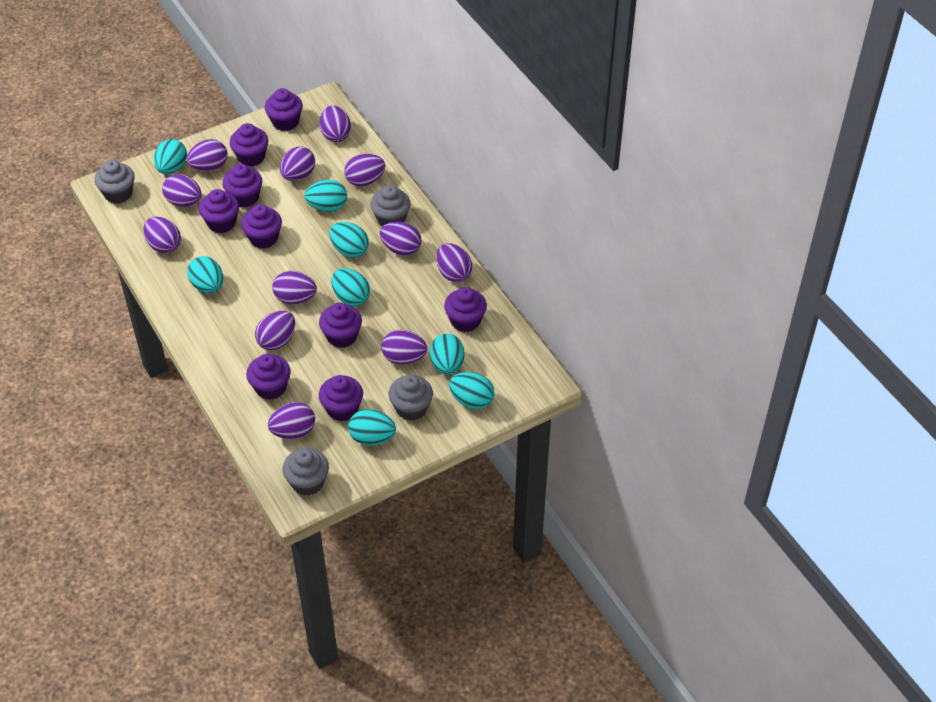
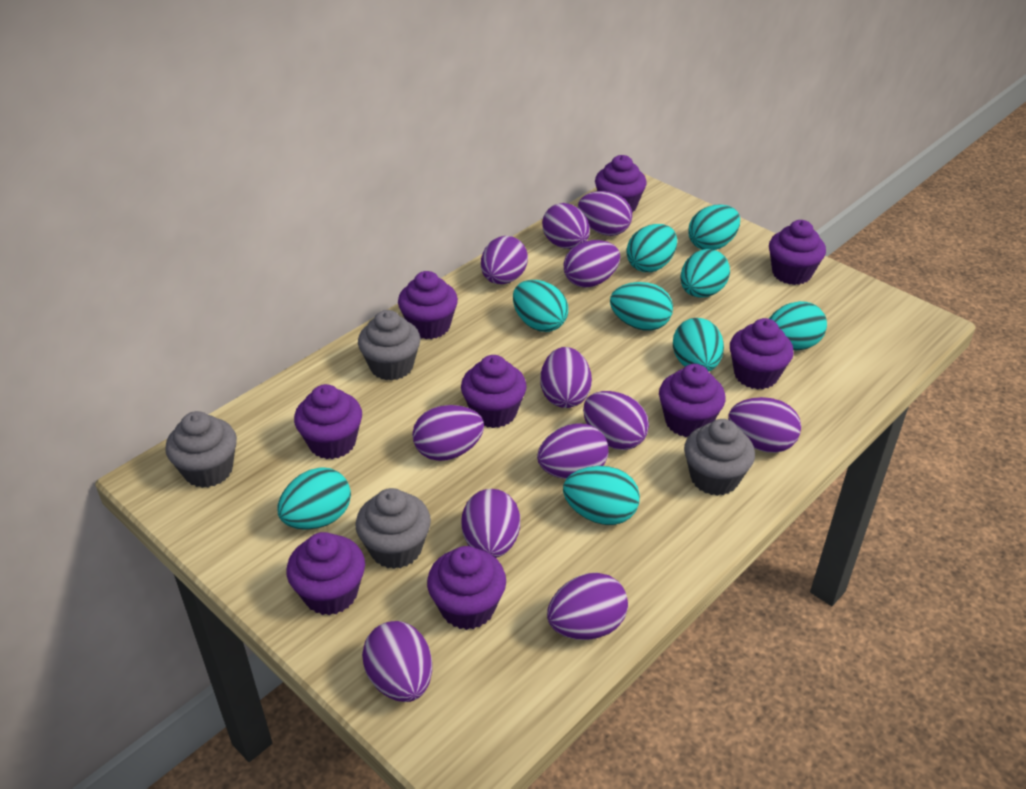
turquoise egg: 8 -> 9

